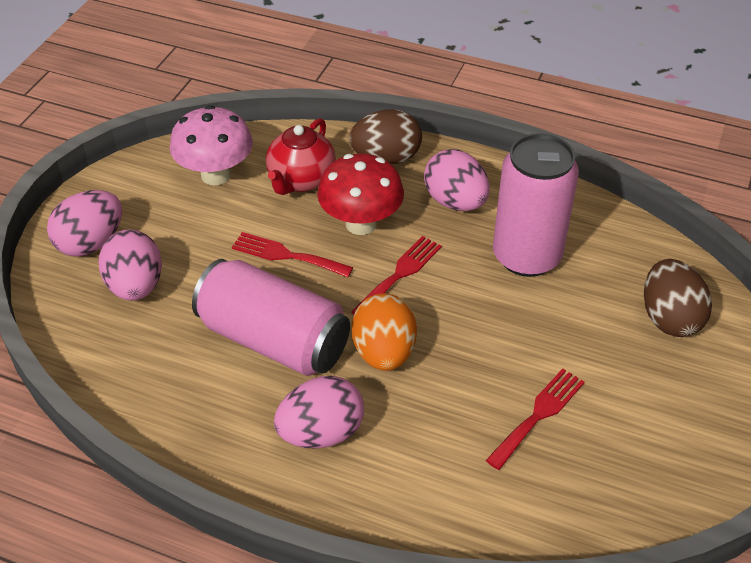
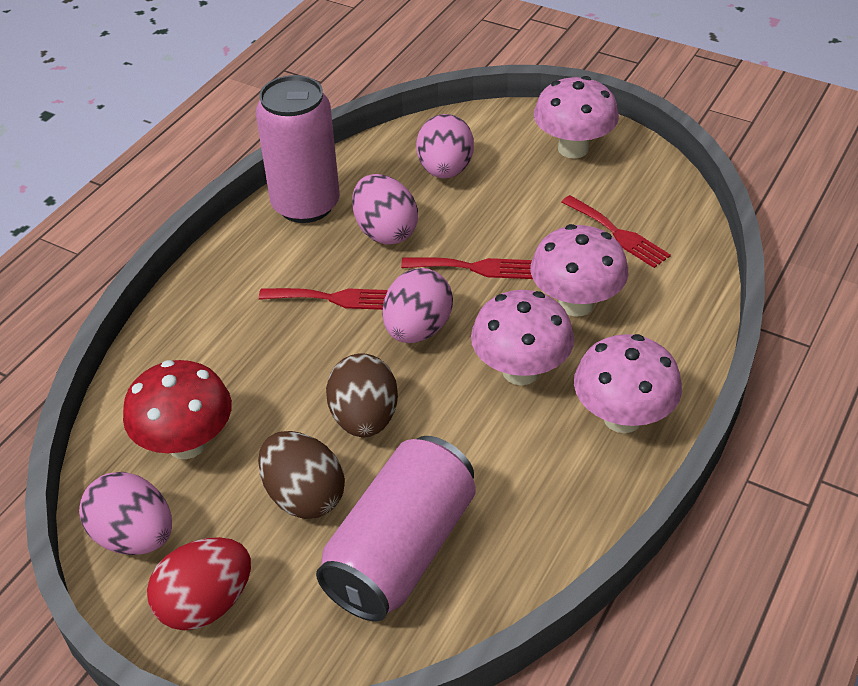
orange egg: 1 -> 0
pink mushroom: 1 -> 4
red egg: 0 -> 1
red teapot: 1 -> 0

